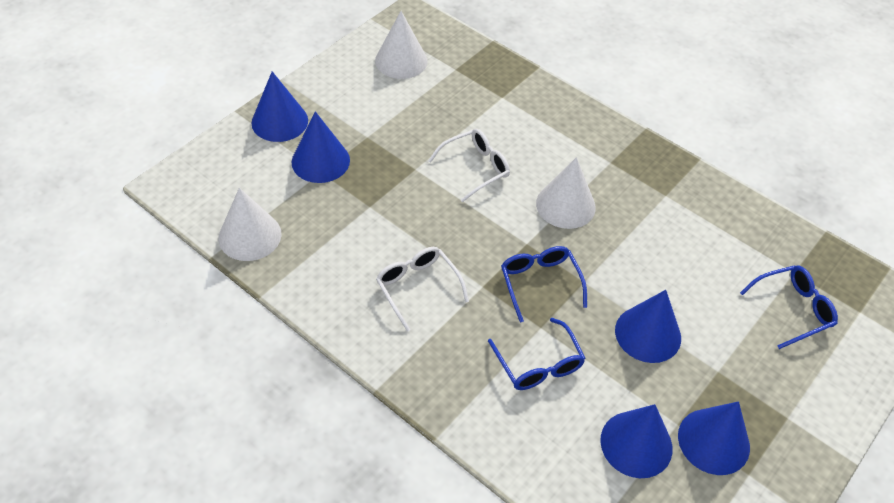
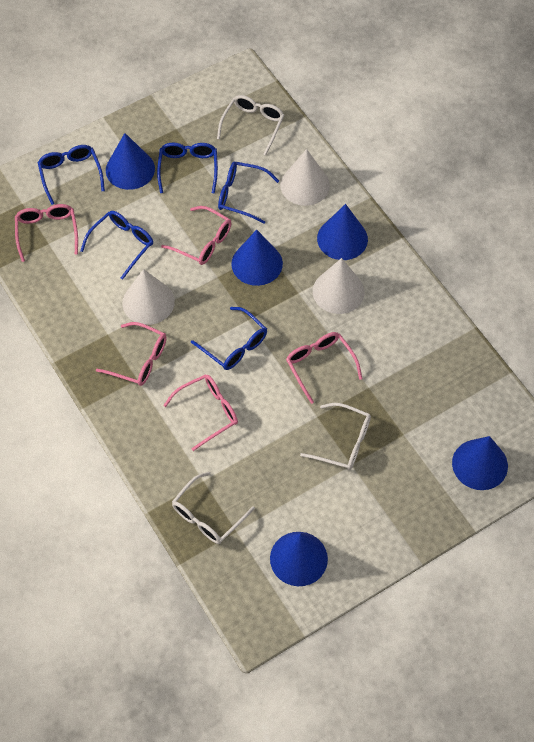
blue glasses: 3 -> 5
pink glasses: 0 -> 5
white glasses: 2 -> 3

